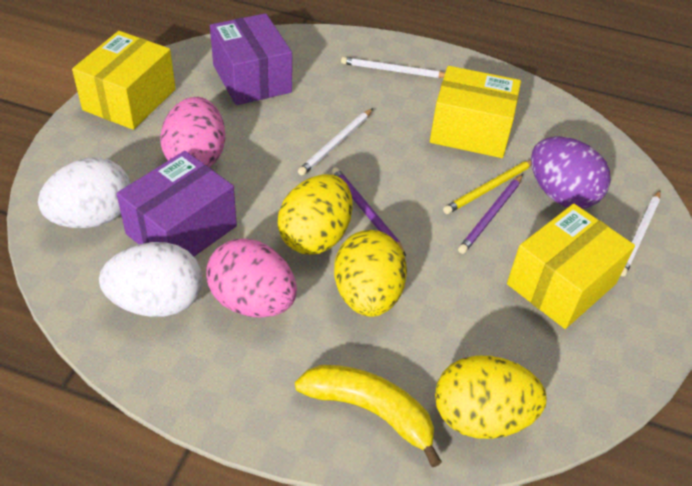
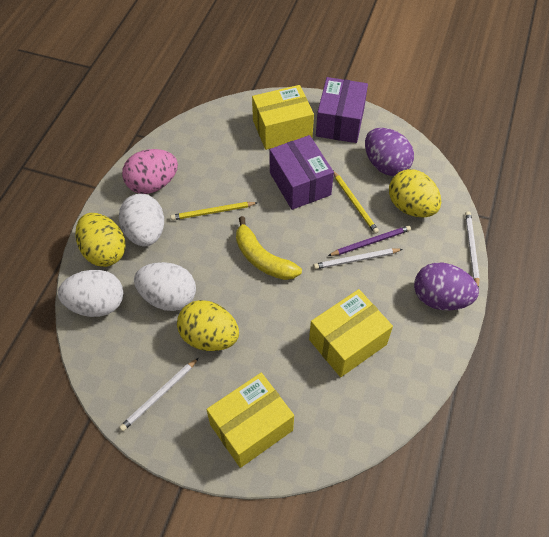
pink egg: 2 -> 1
purple egg: 1 -> 2
purple pencil: 2 -> 1
white egg: 2 -> 3
yellow pencil: 1 -> 2

